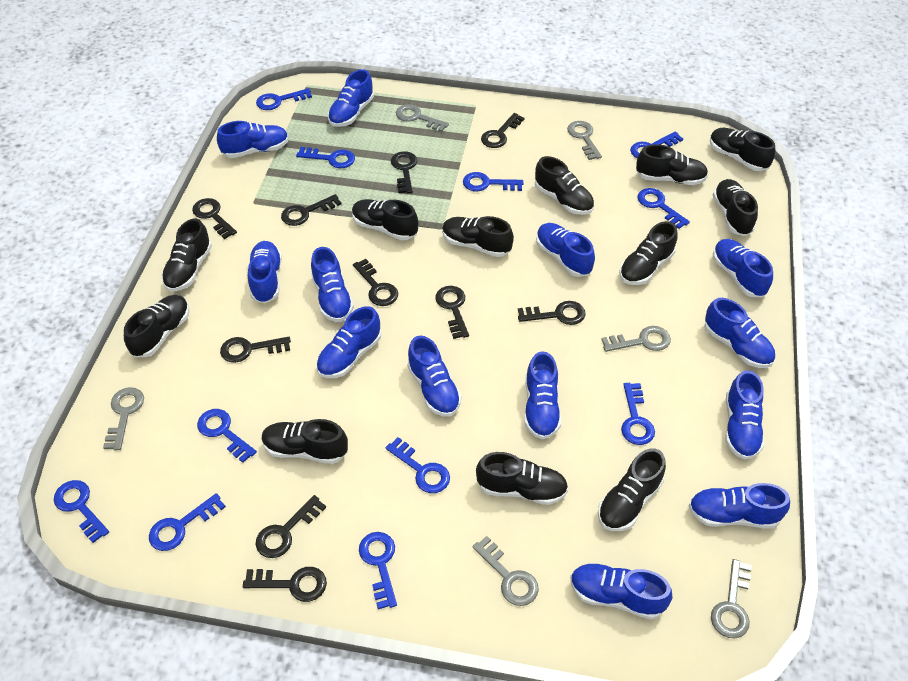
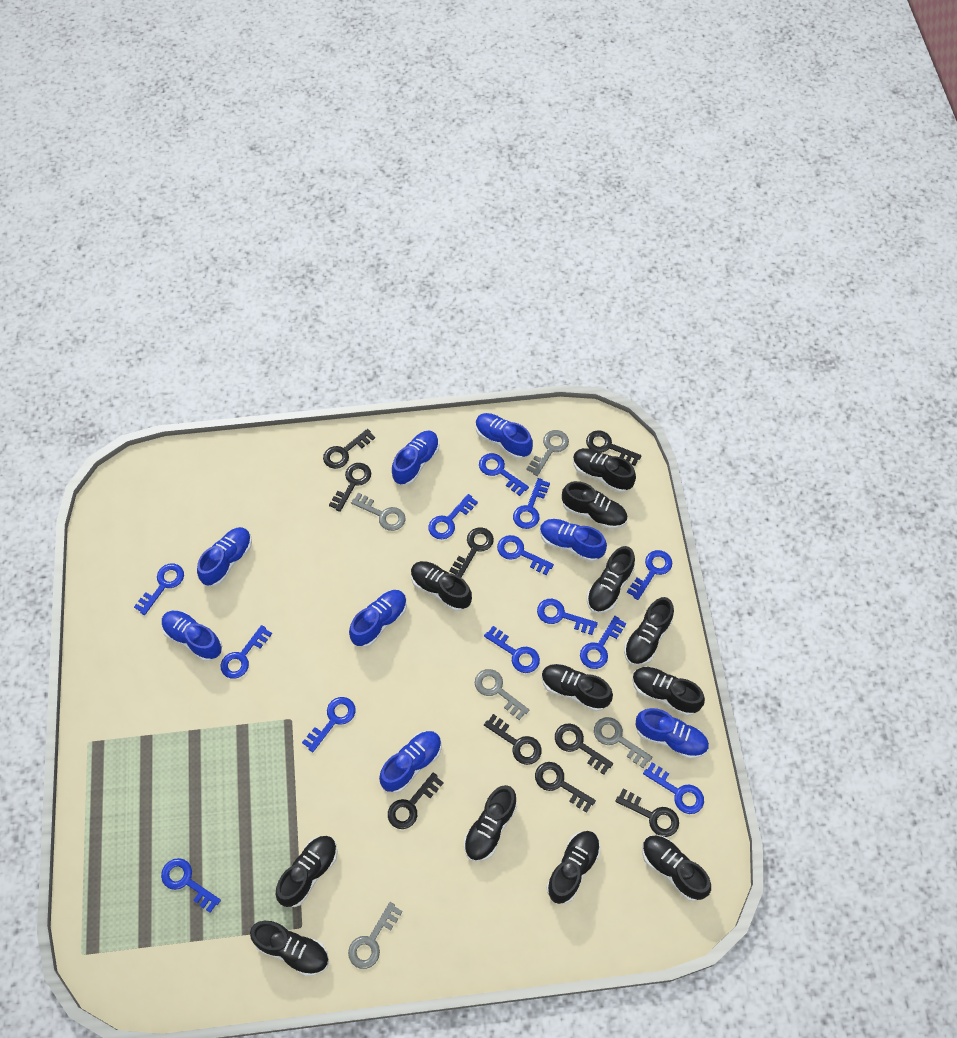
black key: 10 -> 9
blue key: 11 -> 13
blue shoe: 13 -> 8
grey key: 6 -> 5

